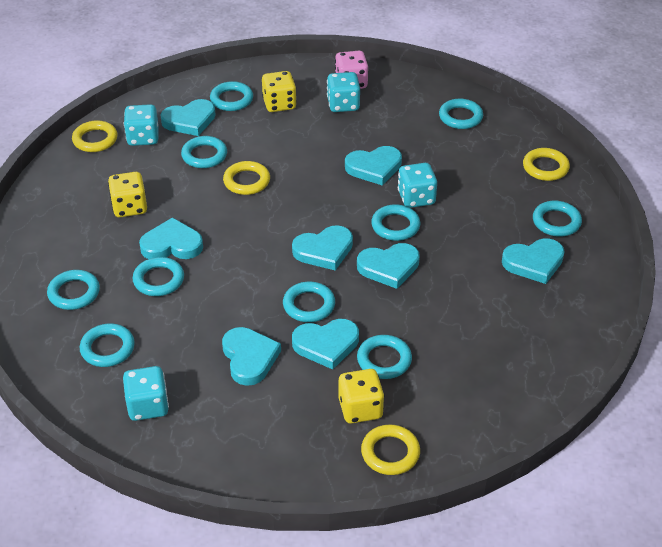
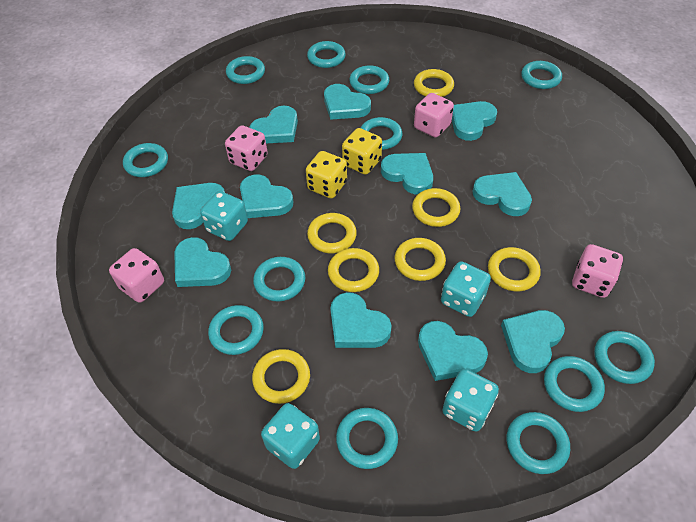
pink dice: 1 -> 4
turquoise heart: 8 -> 11
turquoise ring: 10 -> 12
yellow dice: 3 -> 2
yellow ring: 4 -> 7

